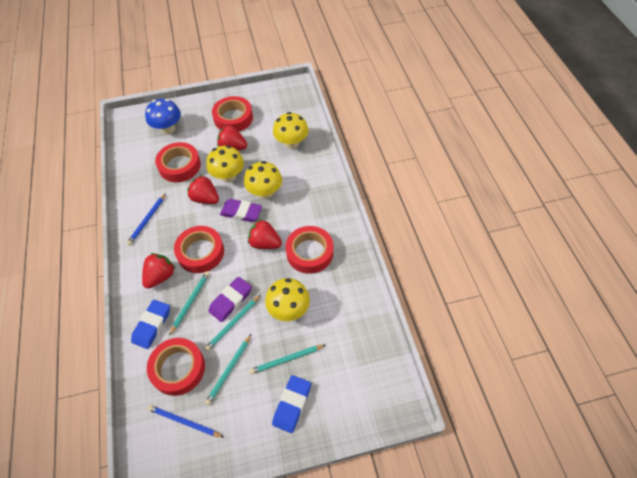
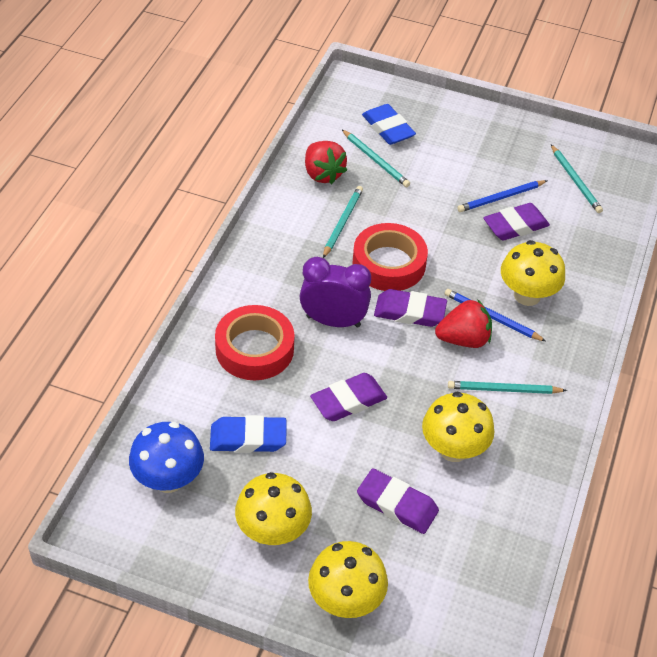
purple clock: 0 -> 1
purple eraser: 2 -> 4
red strawberry: 4 -> 2
red tape: 5 -> 2

